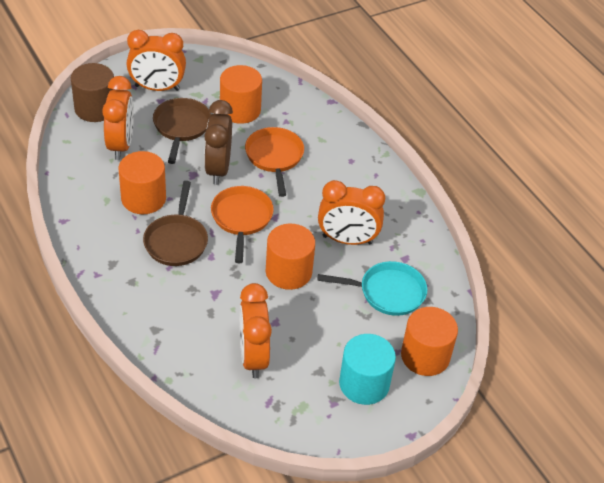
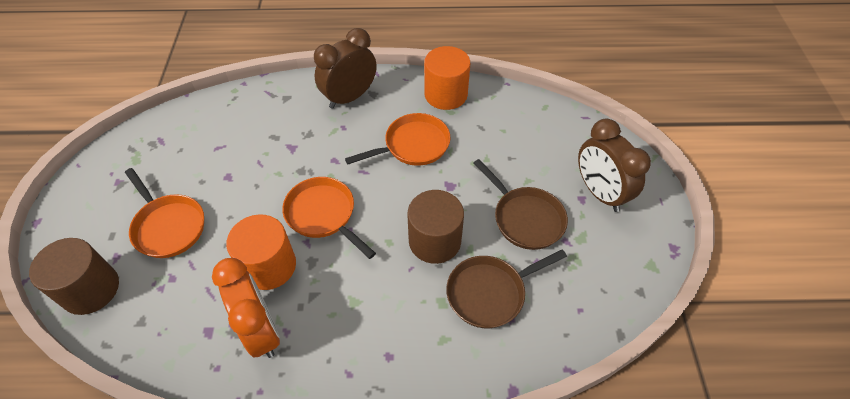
brown clock: 1 -> 2
brown cylinder: 1 -> 2
orange clock: 4 -> 1
orange cylinder: 4 -> 2
orange pan: 2 -> 3
turquoise cylinder: 1 -> 0
turquoise pan: 1 -> 0

